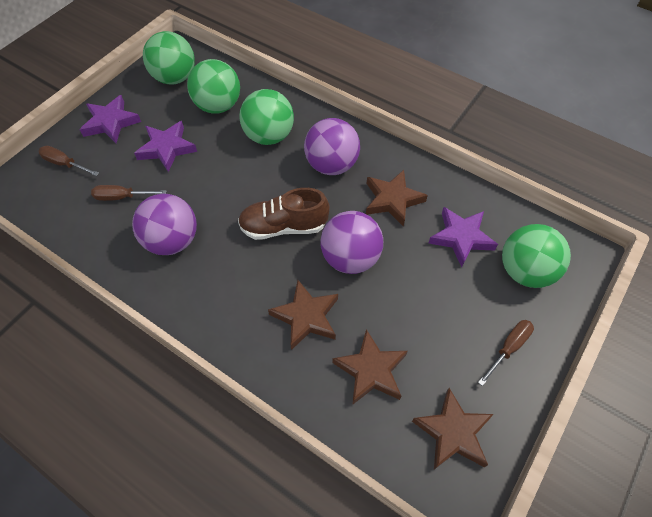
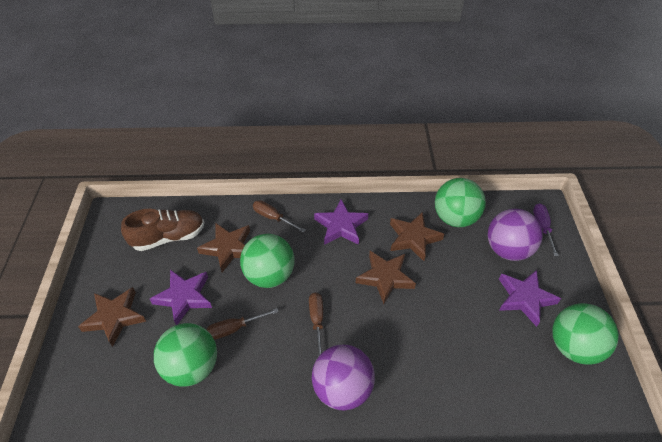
purple ball: 3 -> 2
purple screwdriver: 0 -> 1

